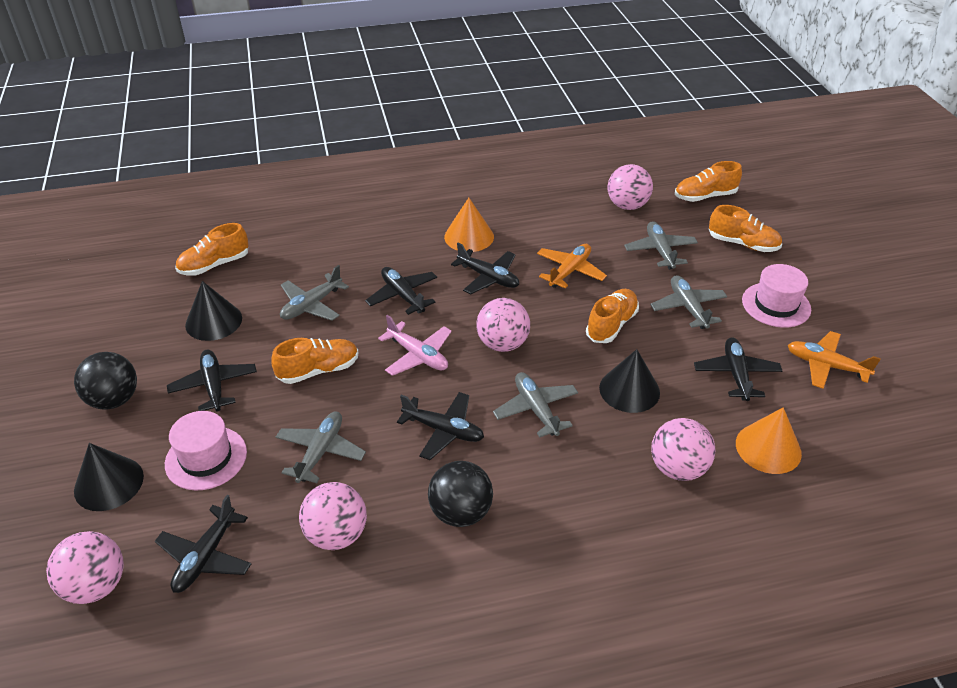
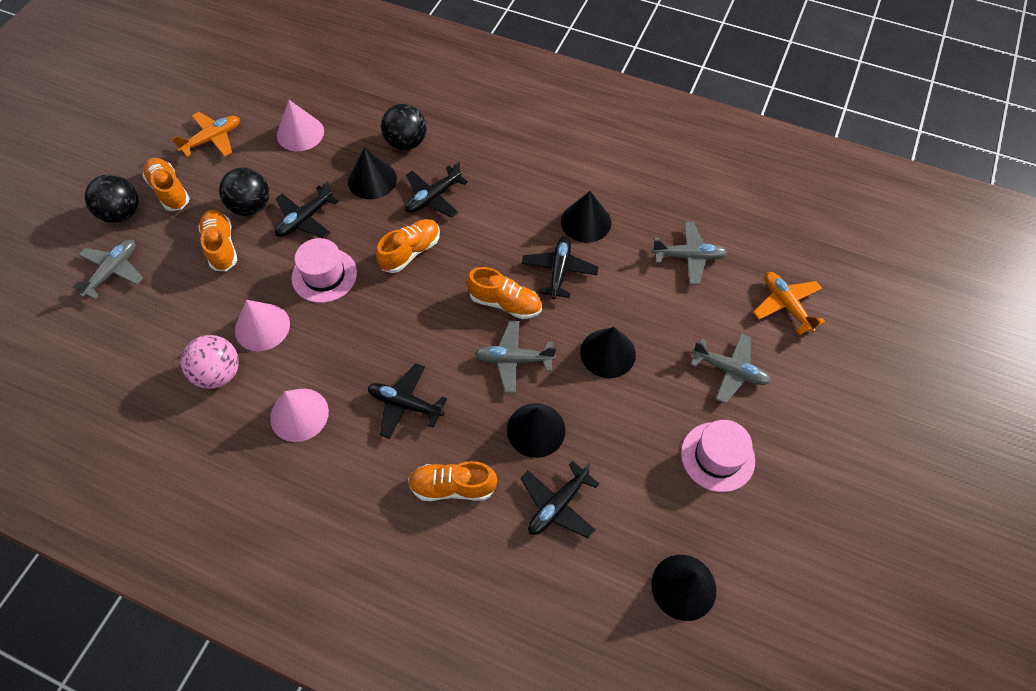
black ball: 2 -> 3
black cone: 3 -> 5
black plane: 6 -> 5
grey plane: 5 -> 4
orange cone: 2 -> 0
pink ball: 5 -> 1
pink cone: 0 -> 3
pink plane: 1 -> 0

